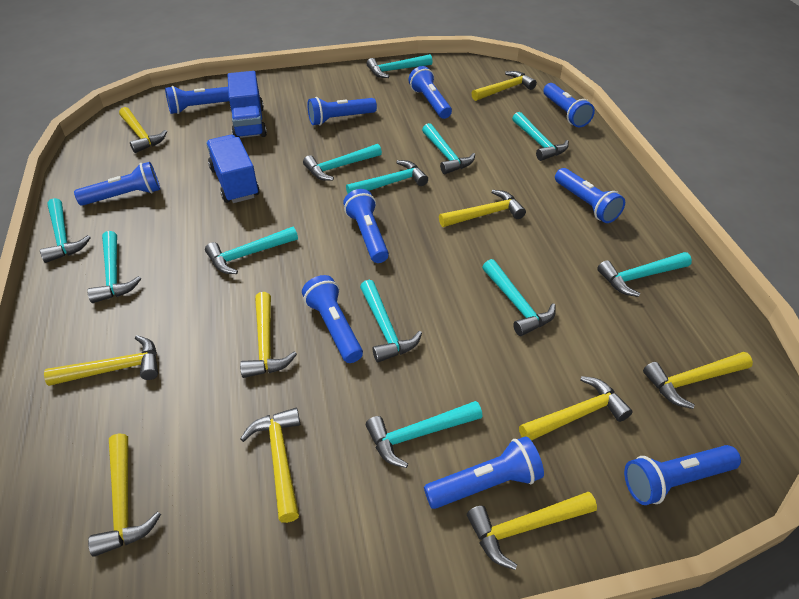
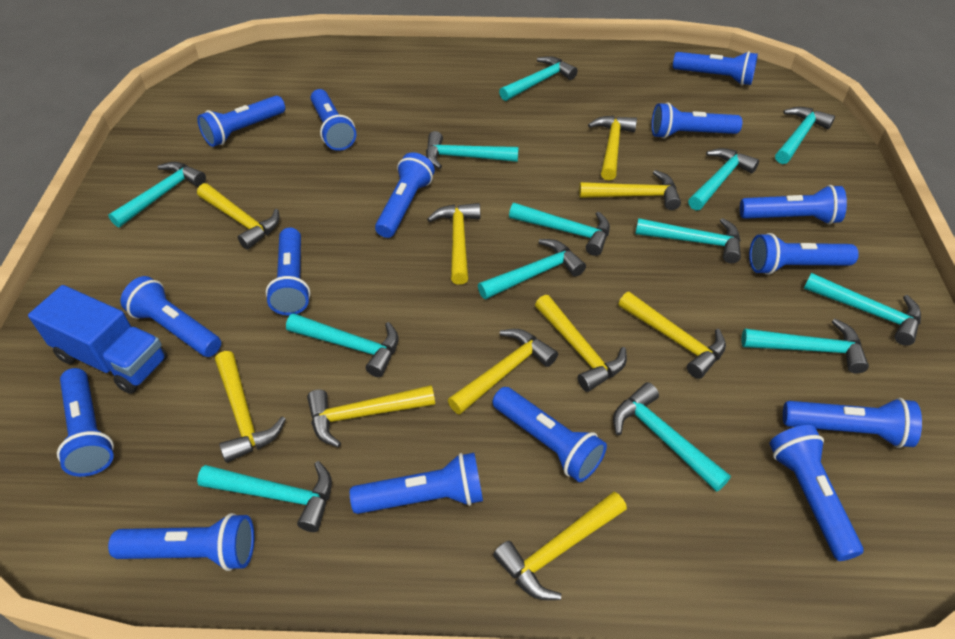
blue flashlight: 10 -> 15
blue truck: 2 -> 1
turquoise hammer: 12 -> 13

